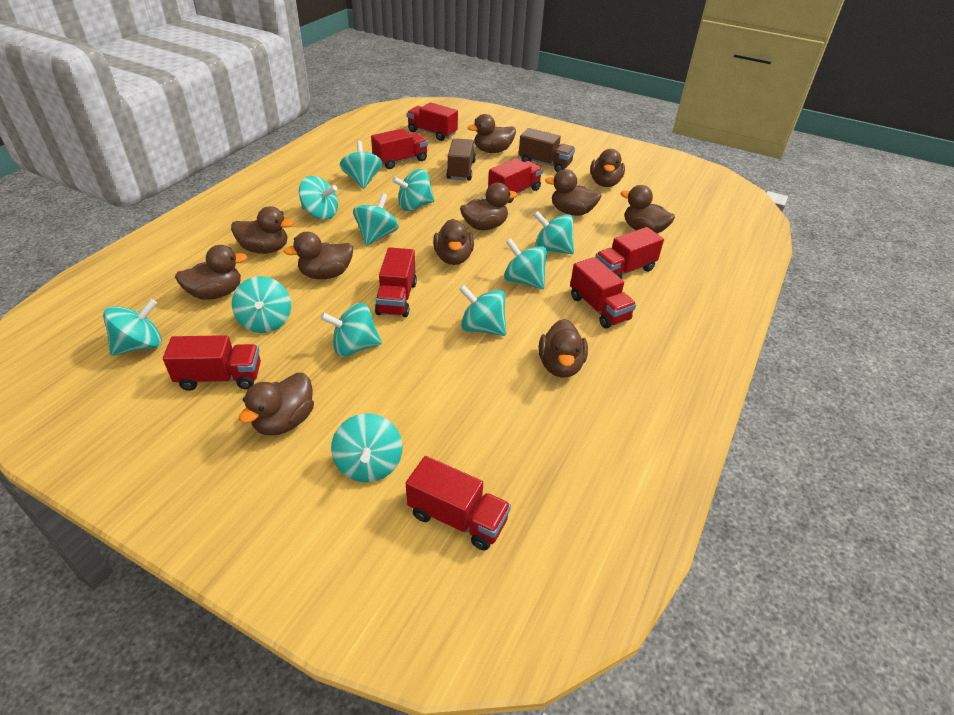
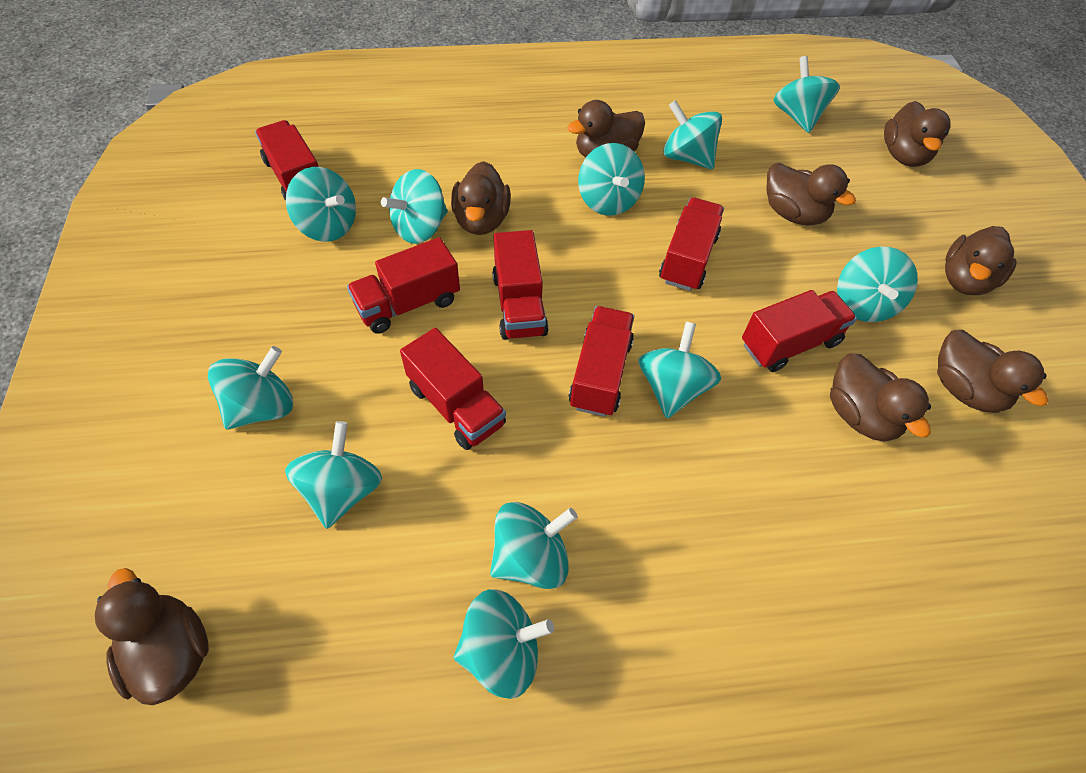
brown duck: 11 -> 8
brown truck: 2 -> 0
red truck: 8 -> 7

